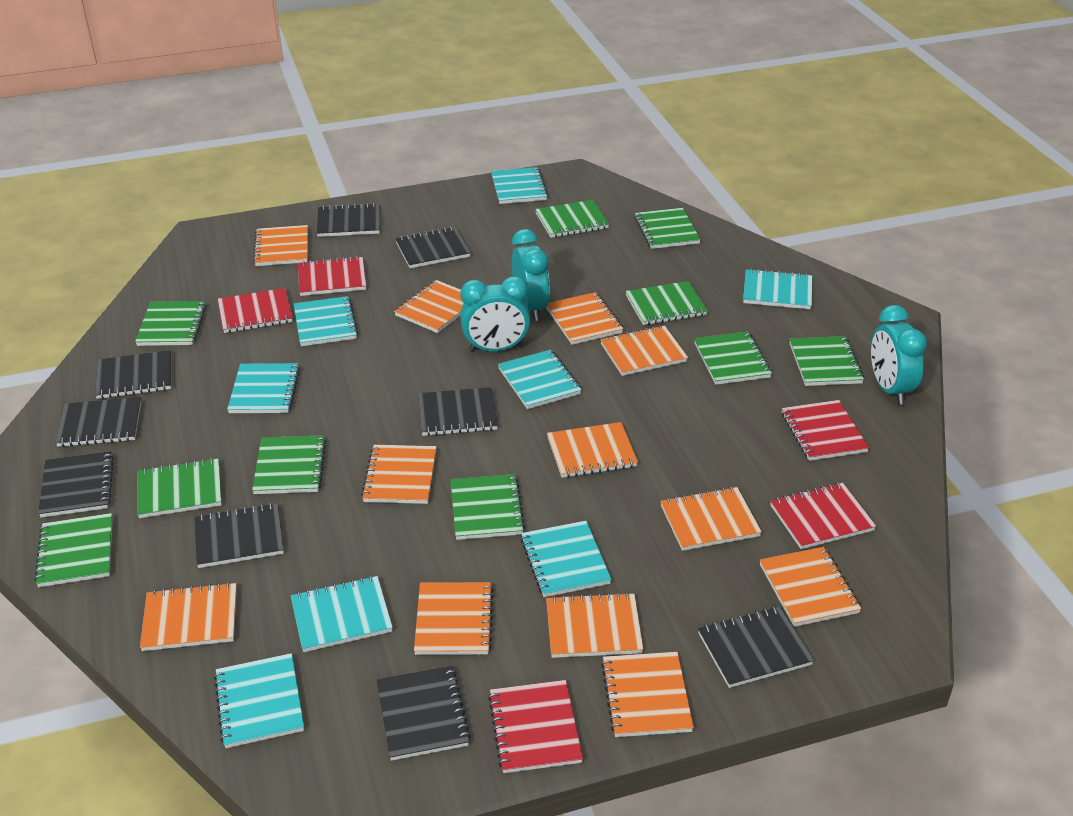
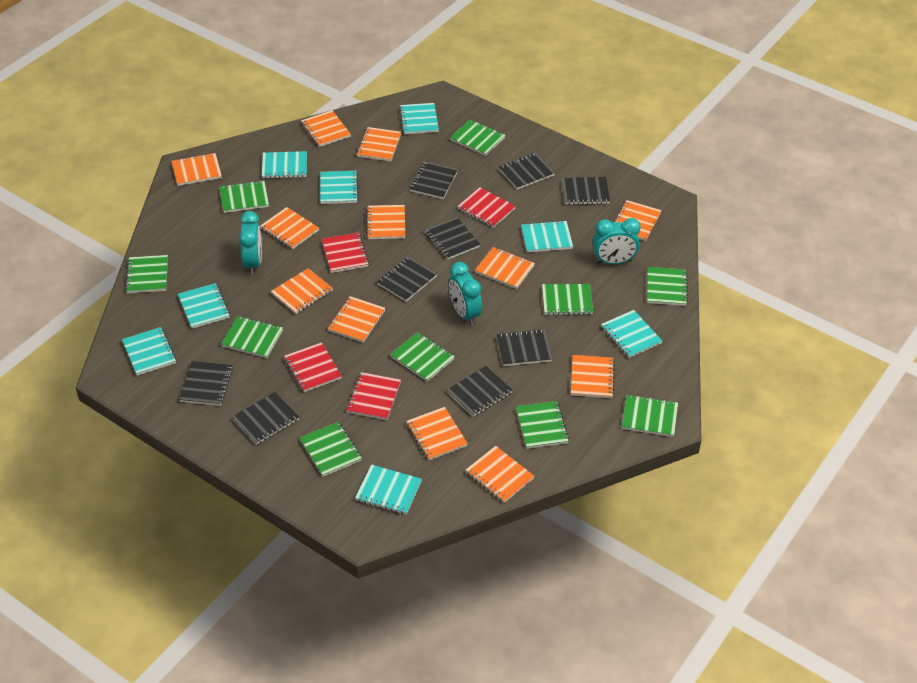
red notebook: 5 -> 4

